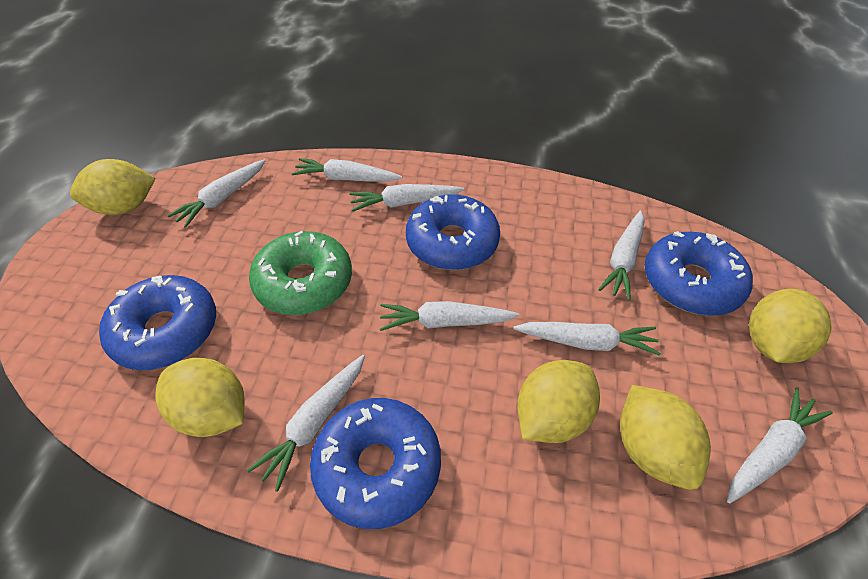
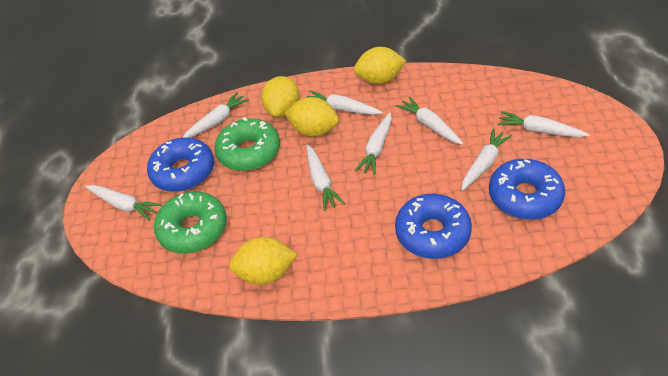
blue donut: 4 -> 3
green donut: 1 -> 2
yellow lemon: 5 -> 4

